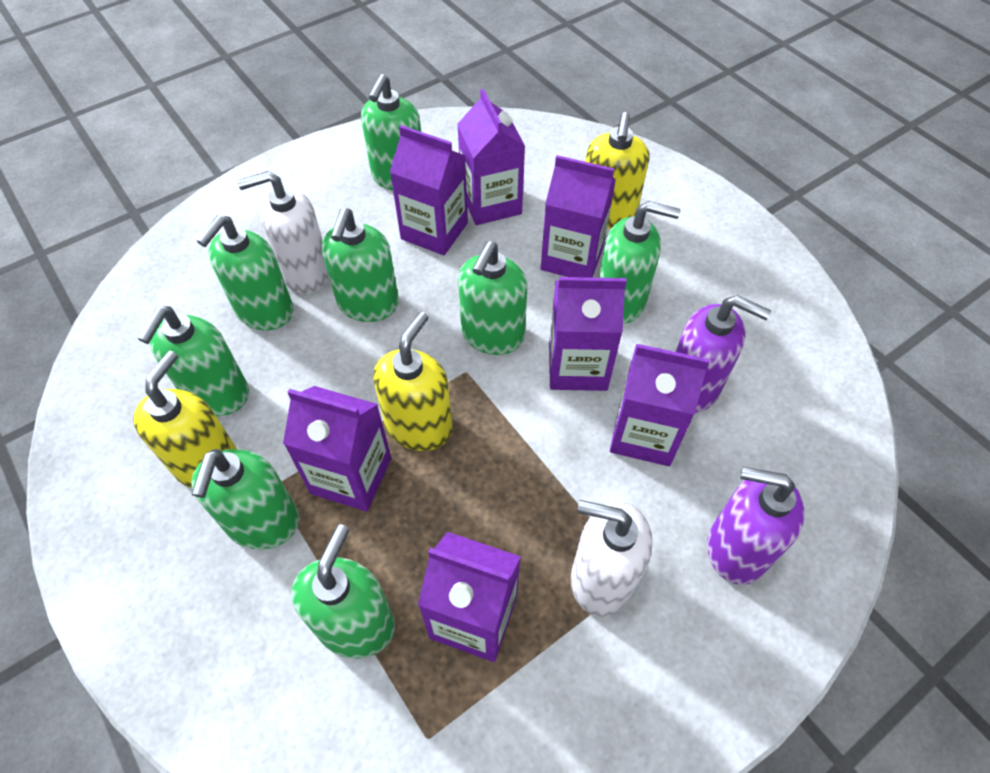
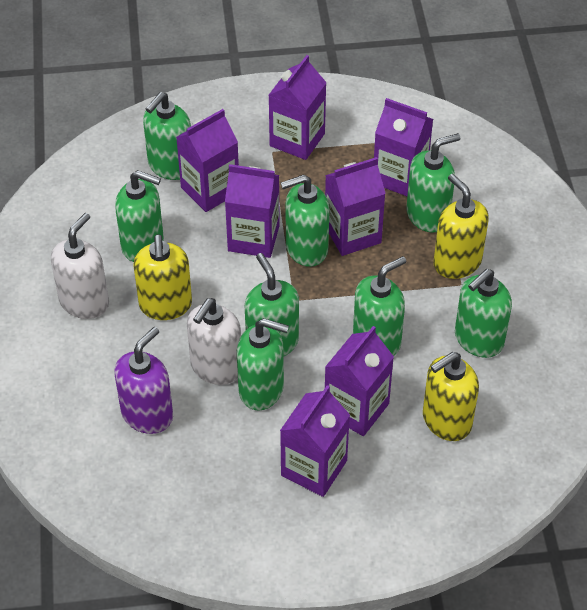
purple soap dispenser: 2 -> 1

